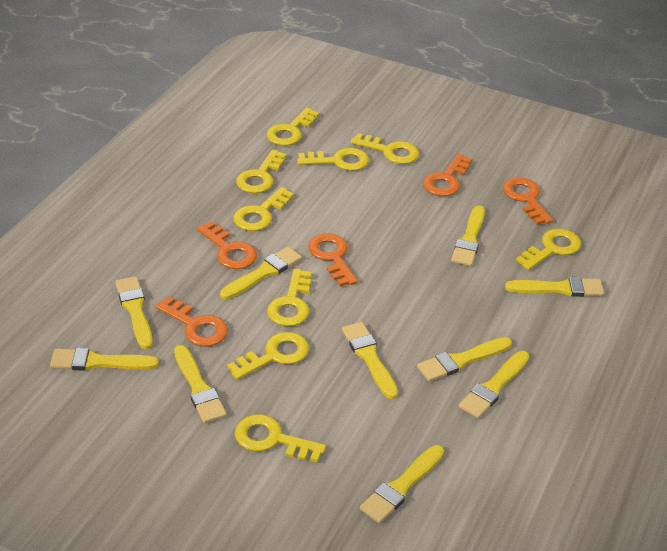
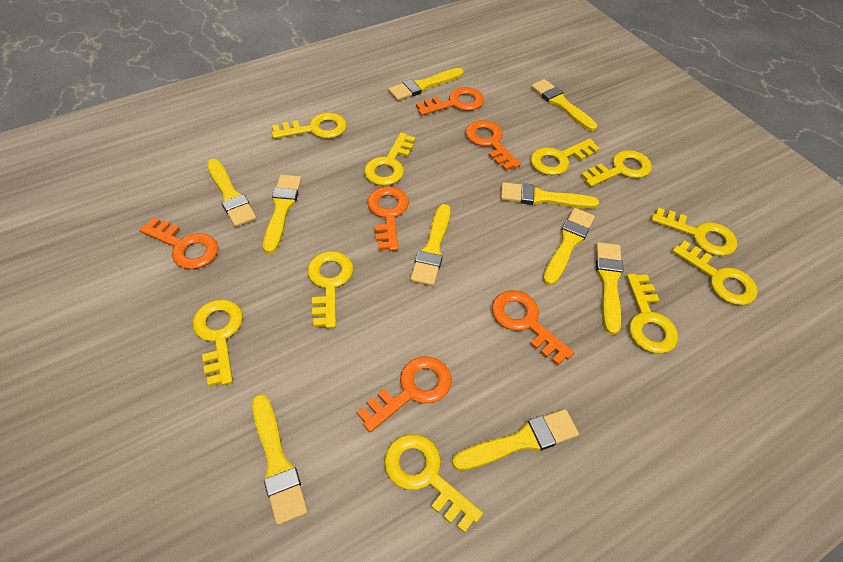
orange key: 5 -> 6
yellow key: 9 -> 10

